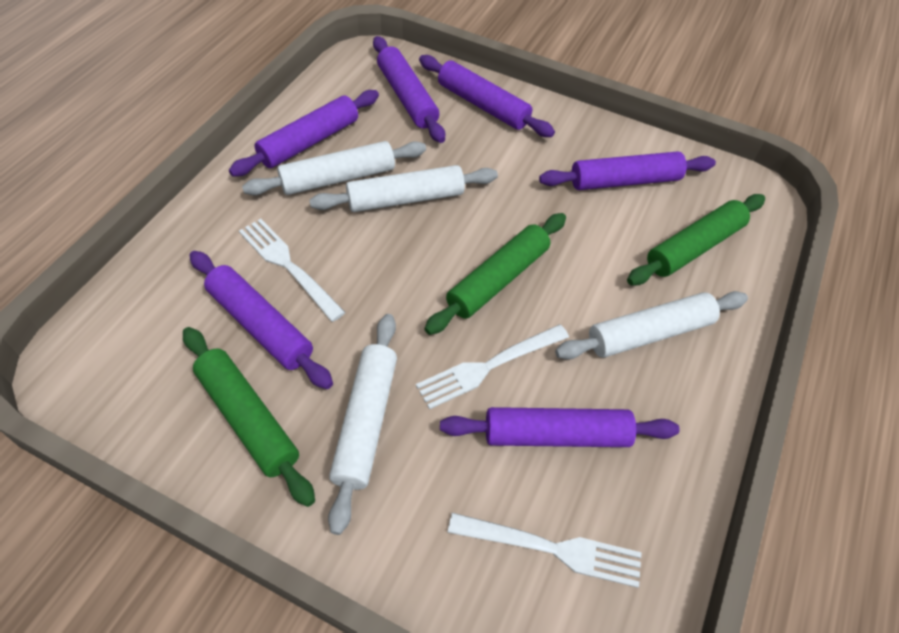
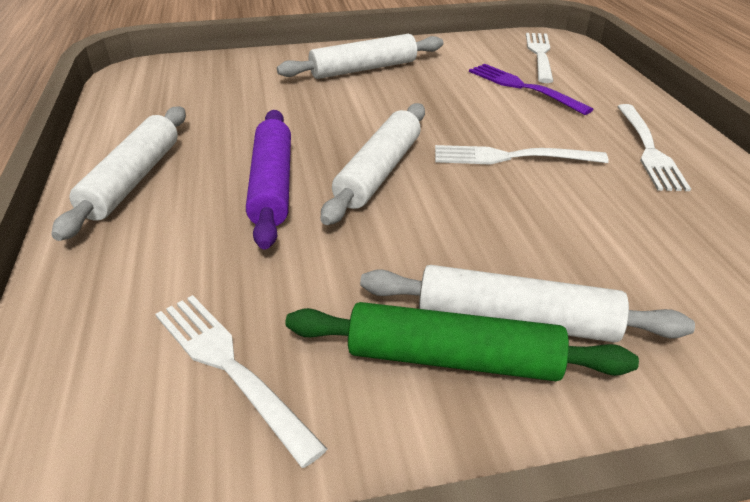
green rolling pin: 3 -> 1
purple fork: 0 -> 1
purple rolling pin: 6 -> 1
white fork: 3 -> 4

